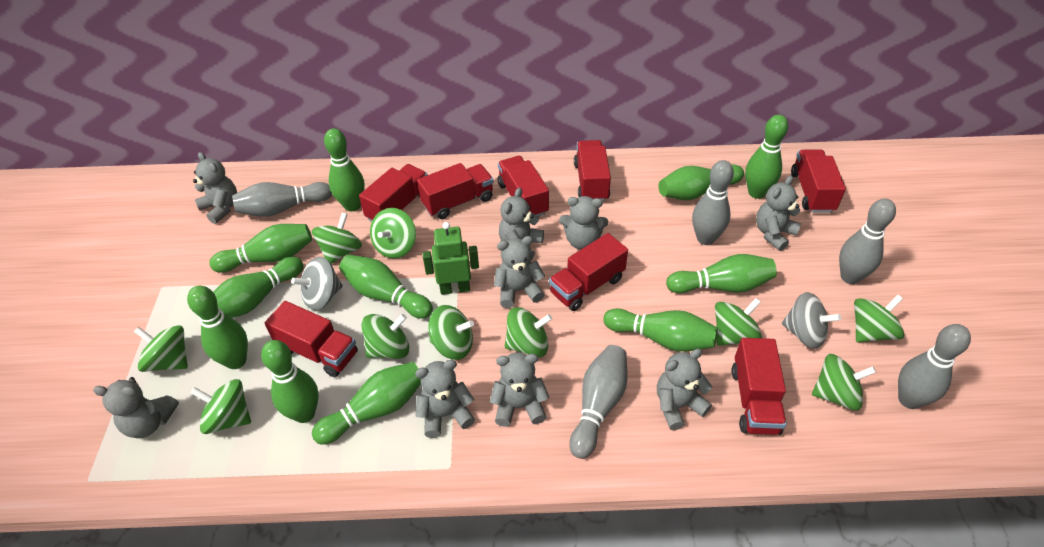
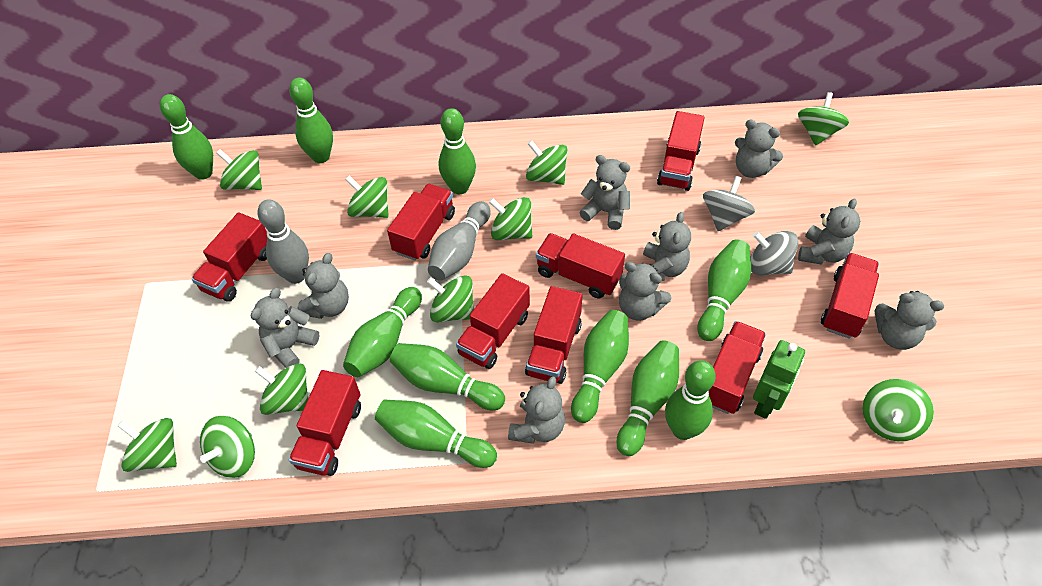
green bowling pin: 11 -> 10
grey bowling pin: 5 -> 2
red truck: 8 -> 9

